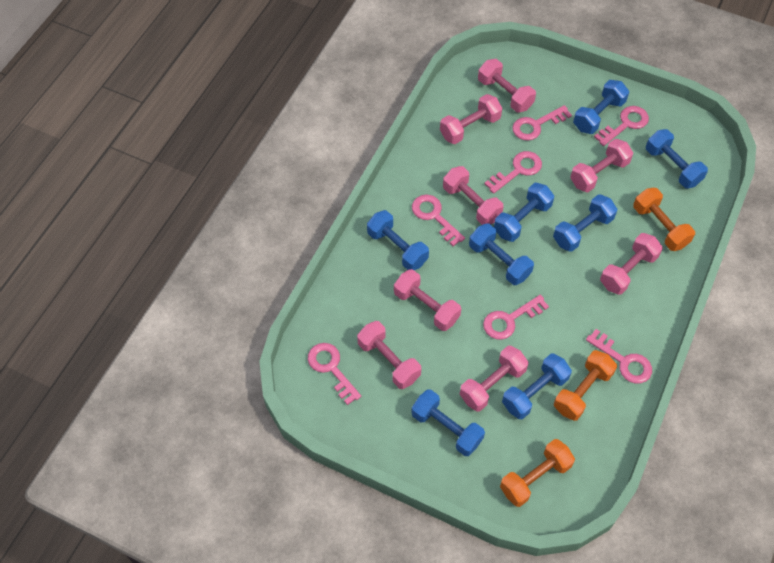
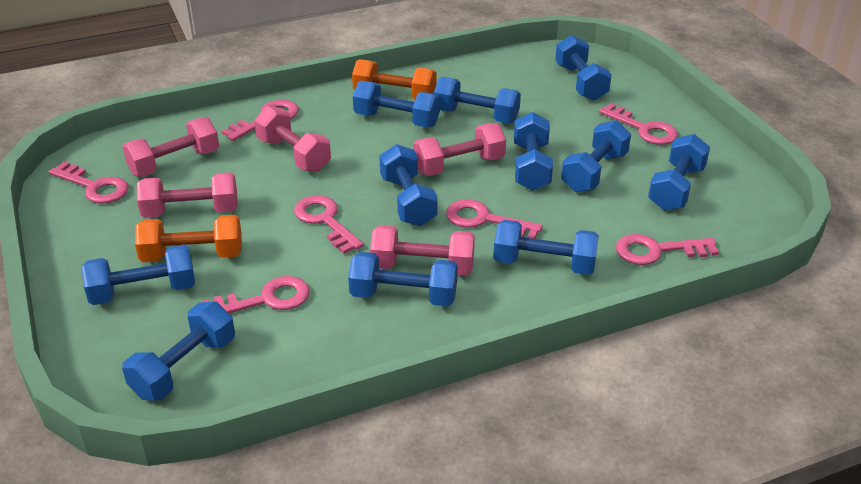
blue dumbbell: 8 -> 11
orange dumbbell: 3 -> 2
pink dumbbell: 8 -> 5

